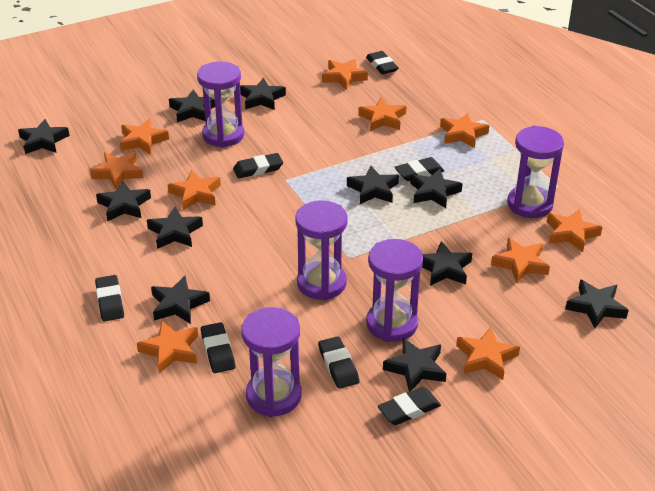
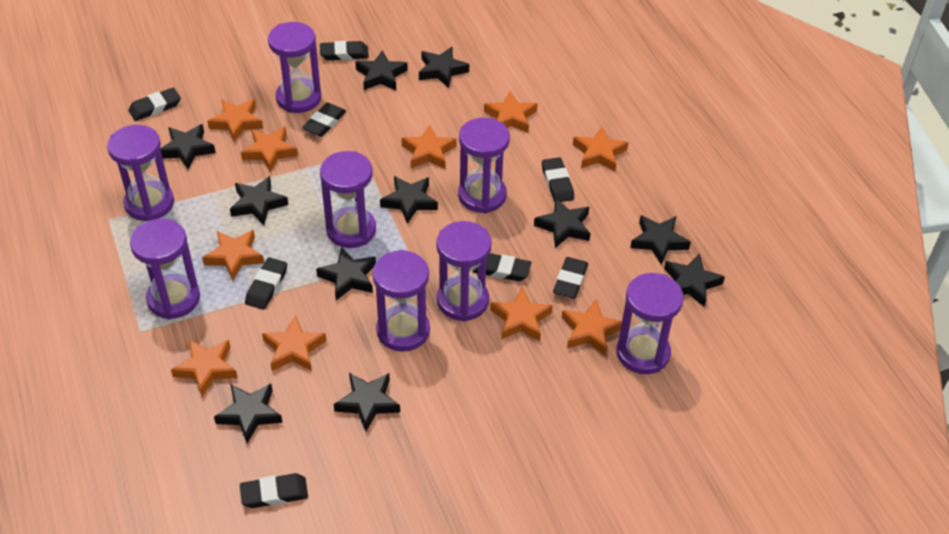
black eraser: 7 -> 8
purple hourglass: 5 -> 8

